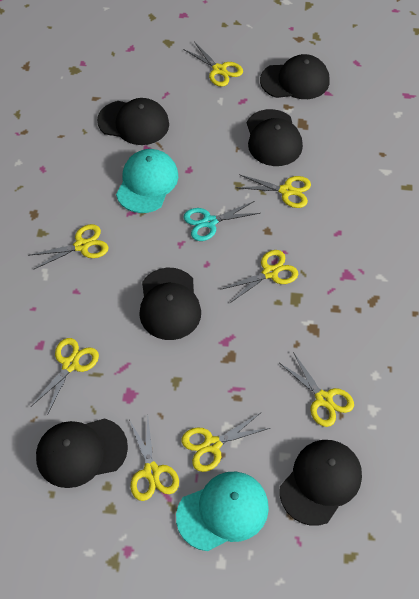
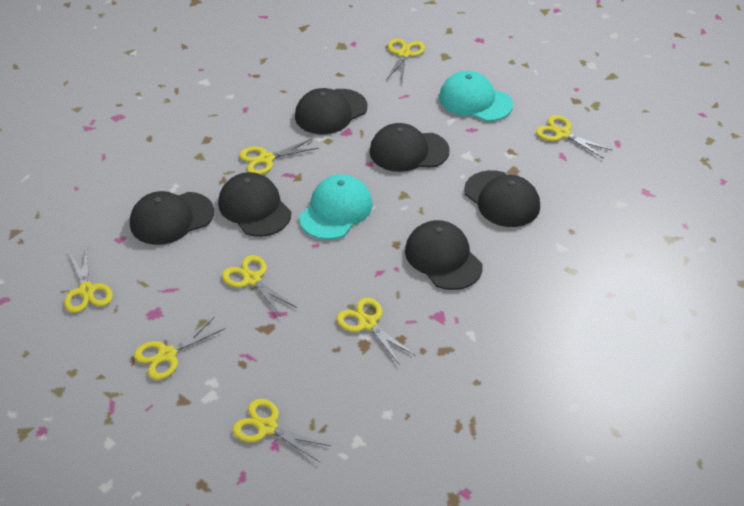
turquoise scissors: 1 -> 0

